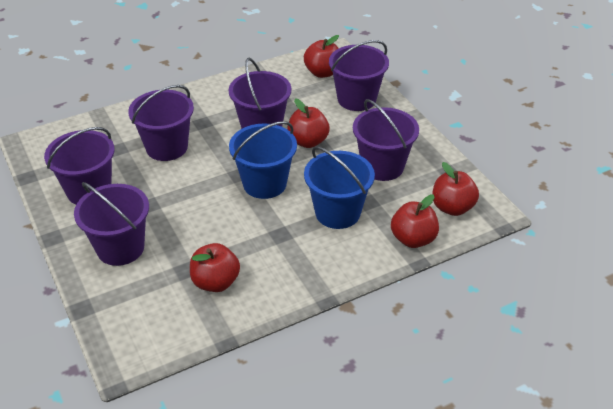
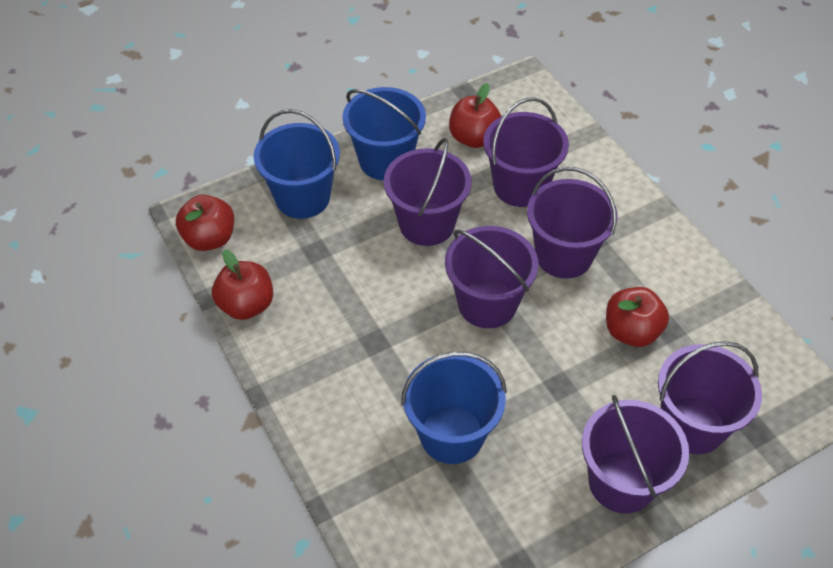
blue bucket: 2 -> 3
red apple: 5 -> 4

